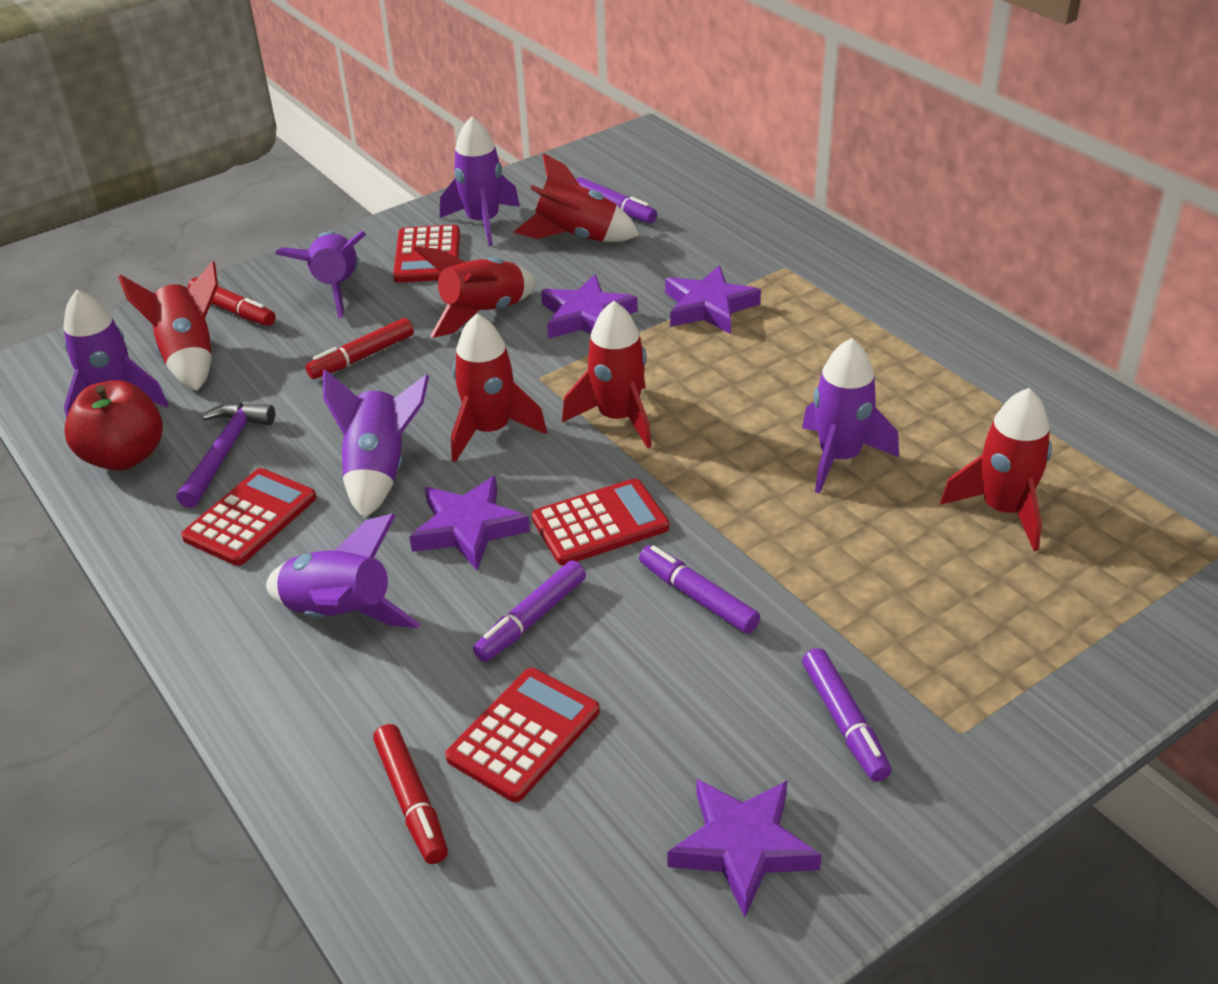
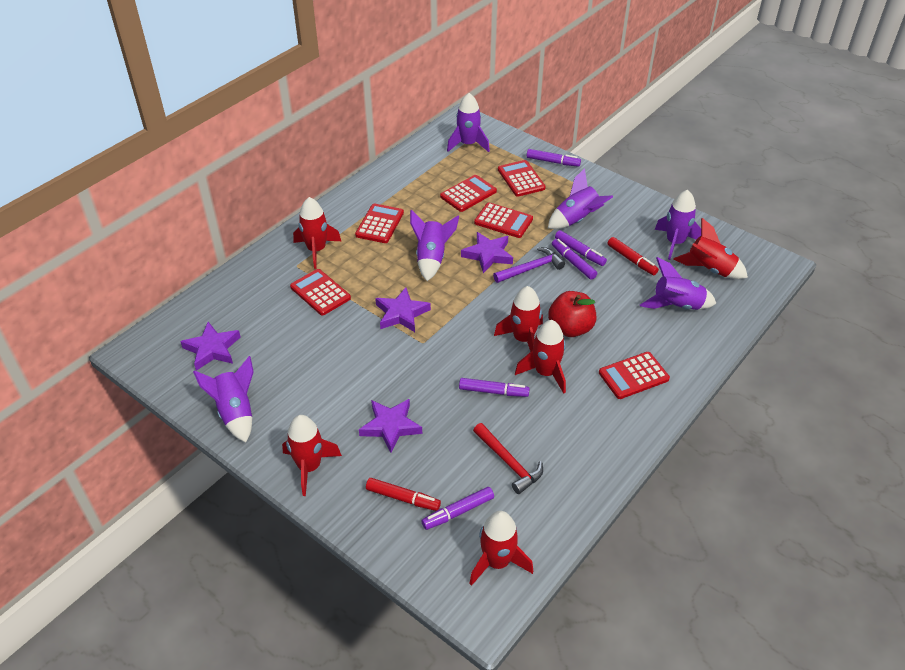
purple marker: 4 -> 5
red calculator: 4 -> 6
red hammer: 0 -> 1
red marker: 3 -> 2

